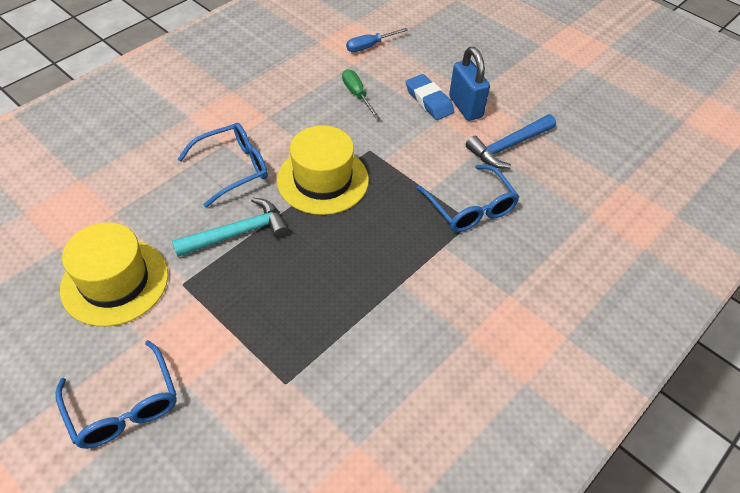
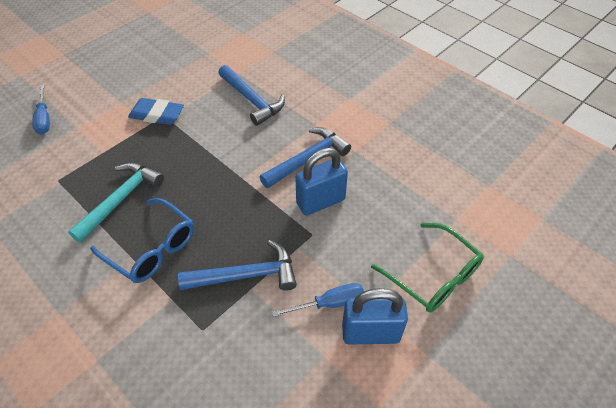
blue glasses: 3 -> 1
blue hammer: 1 -> 3
blue padlock: 1 -> 2
blue screwdriver: 1 -> 2
green glasses: 0 -> 1
green screwdriver: 1 -> 0
yellow hat: 2 -> 0

